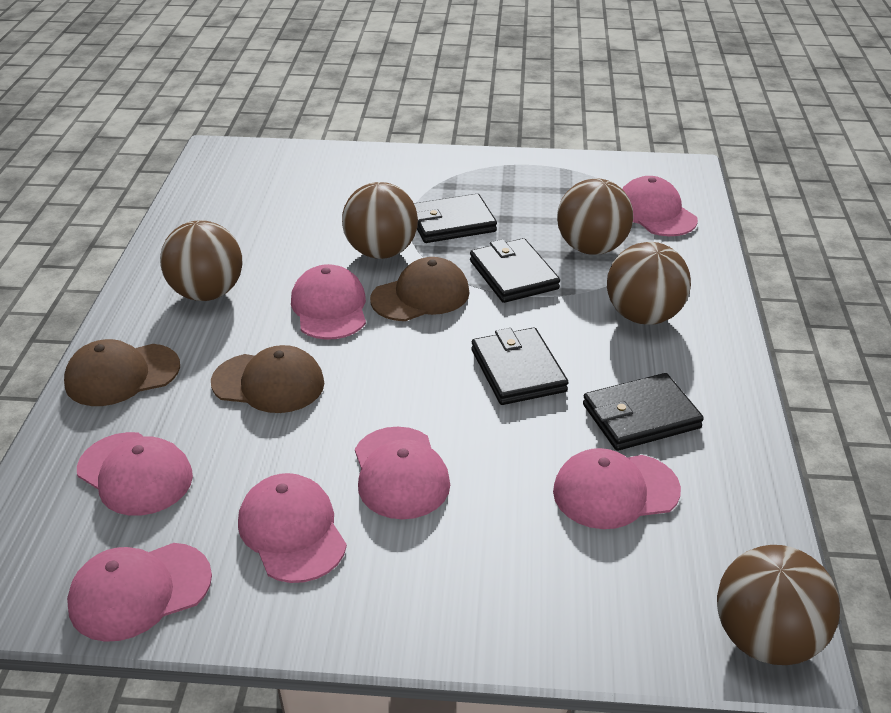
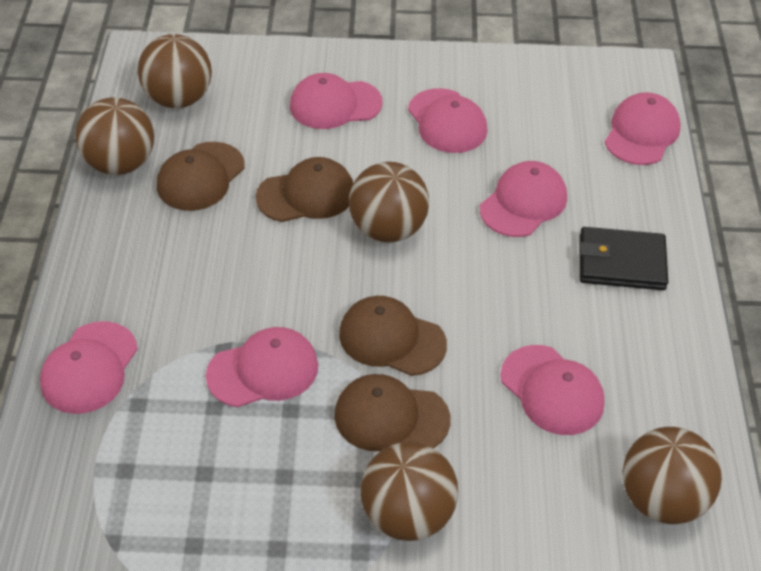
black wallet: 4 -> 1
brown cap: 3 -> 4

